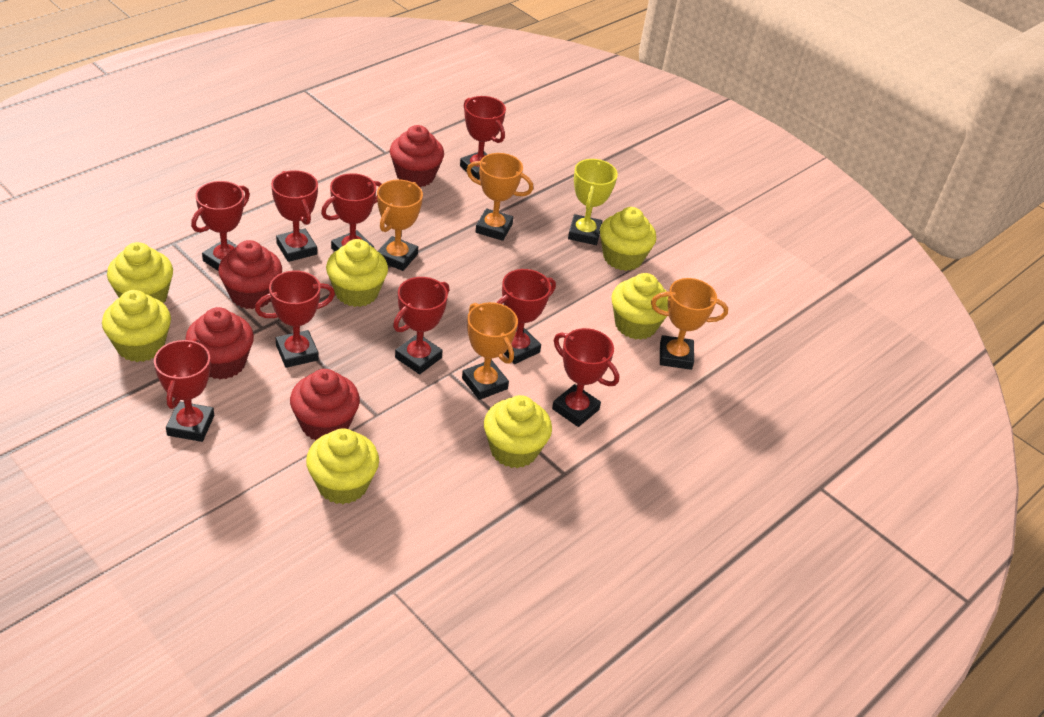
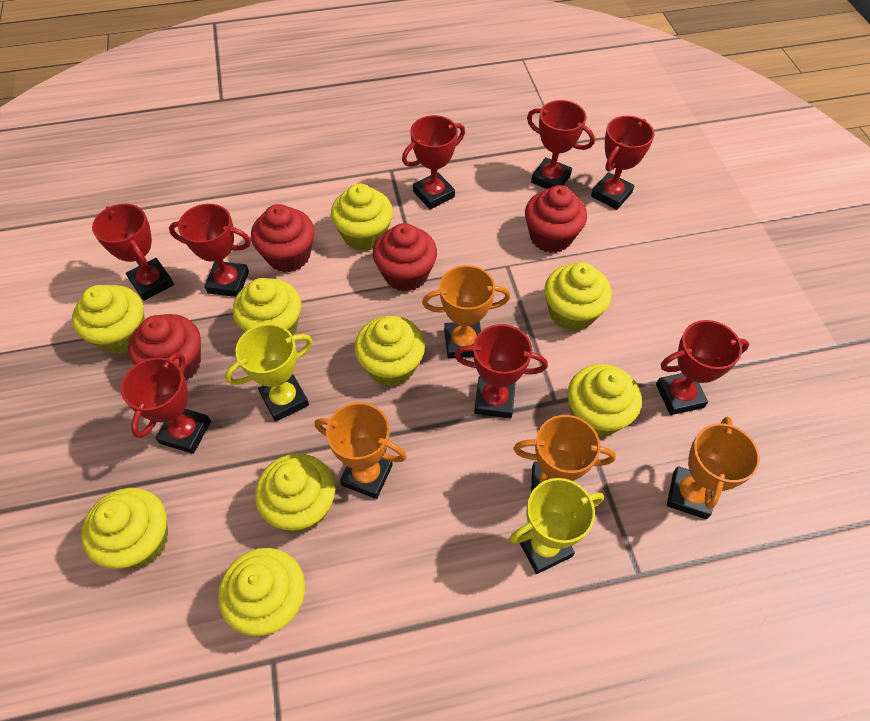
red trophy: 9 -> 8
yellow cupcake: 7 -> 9
yellow trophy: 1 -> 2

